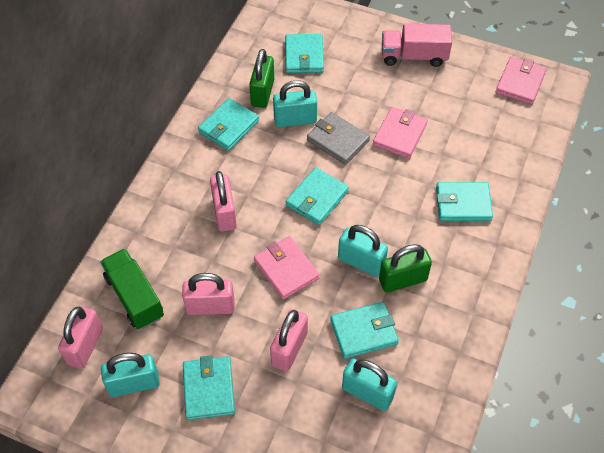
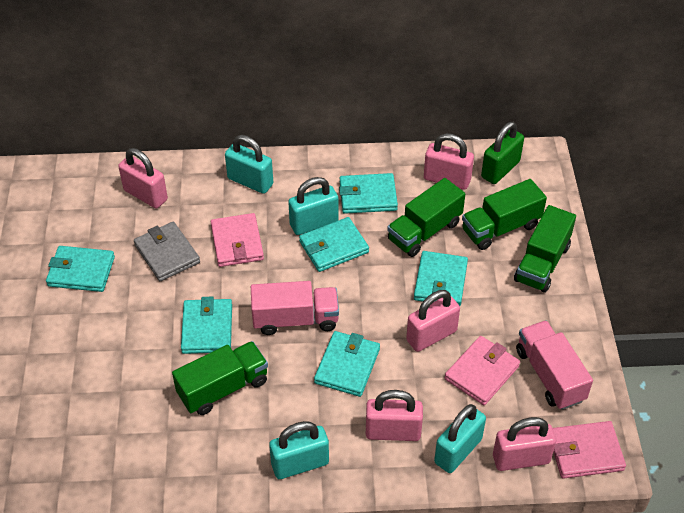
green padlock: 2 -> 1
green truck: 1 -> 4
pink padlock: 4 -> 5
pink truck: 1 -> 2

